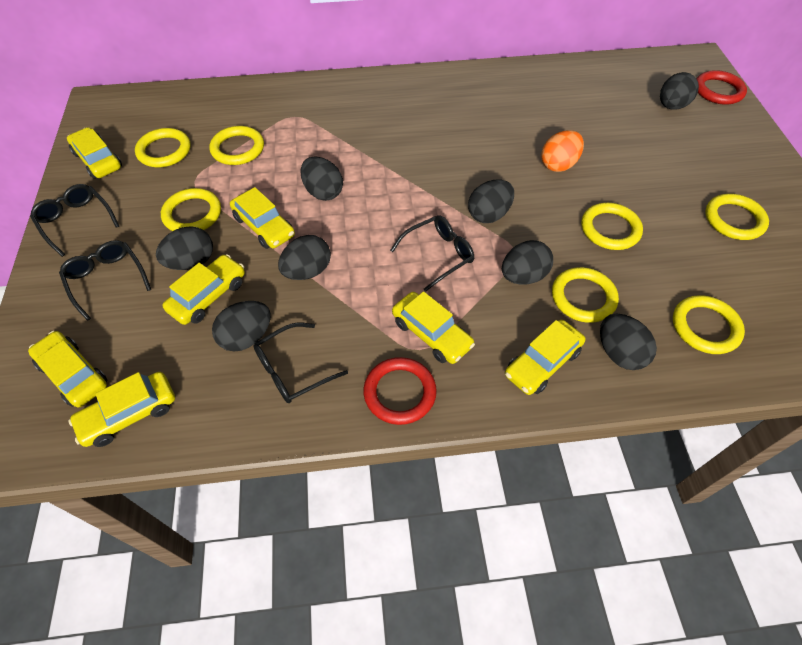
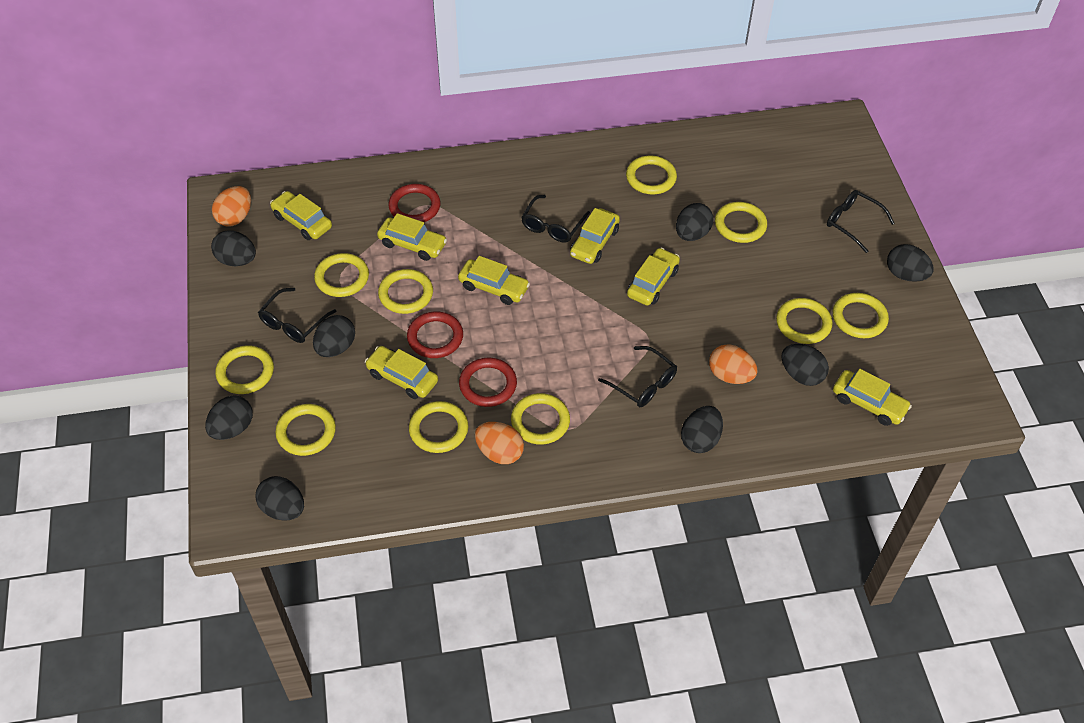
orange egg: 1 -> 3
red ring: 2 -> 3
yellow ring: 7 -> 10

